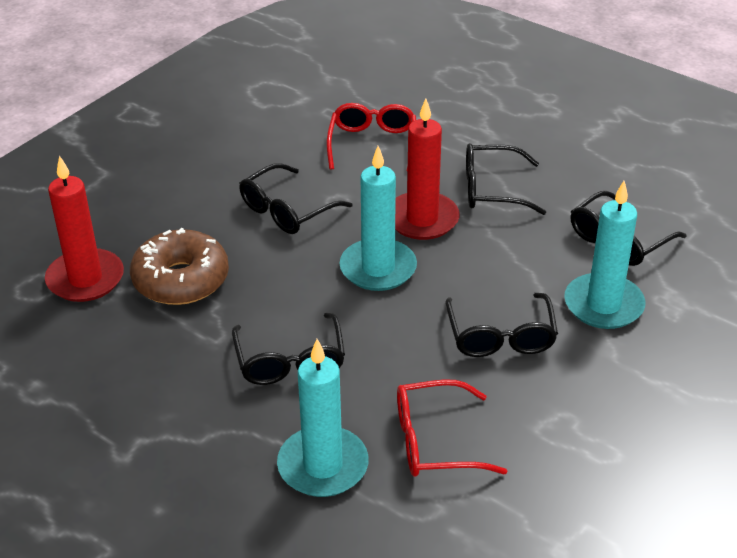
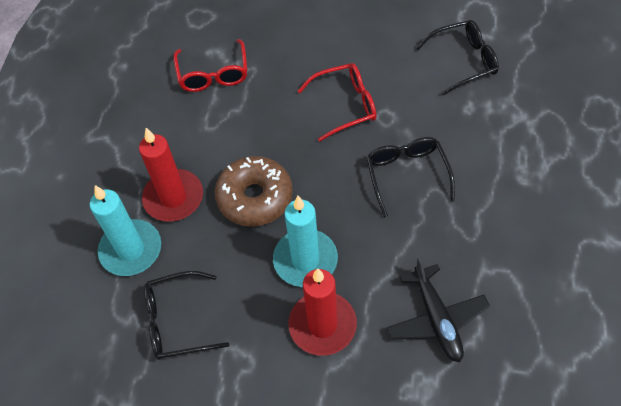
black glasses: 5 -> 3
black plane: 0 -> 1
turquoise candle: 3 -> 2

